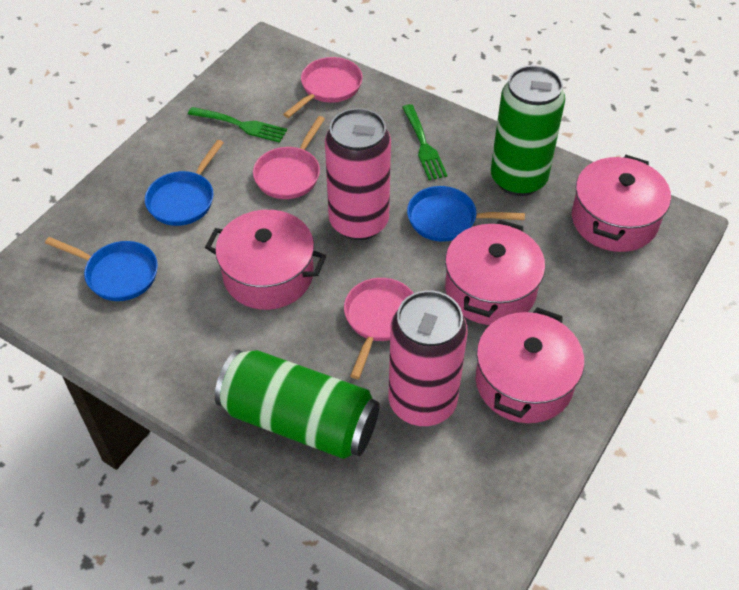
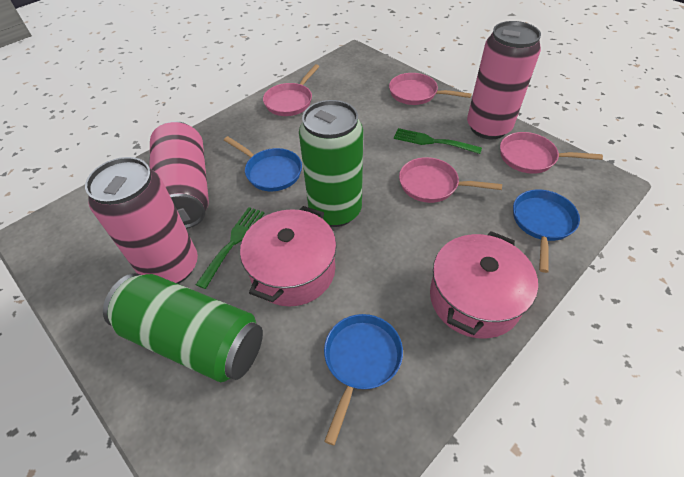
pink can: 2 -> 3
pink pan: 3 -> 4
pink pot: 4 -> 2

